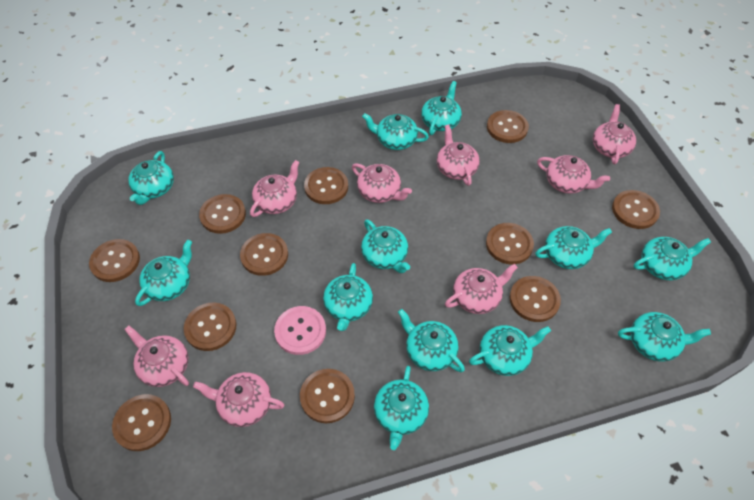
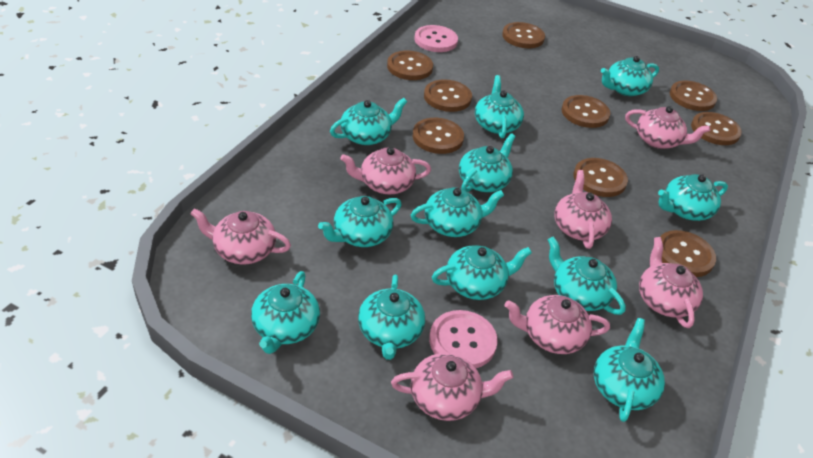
brown button: 11 -> 9
pink button: 1 -> 2
pink teapot: 8 -> 7

